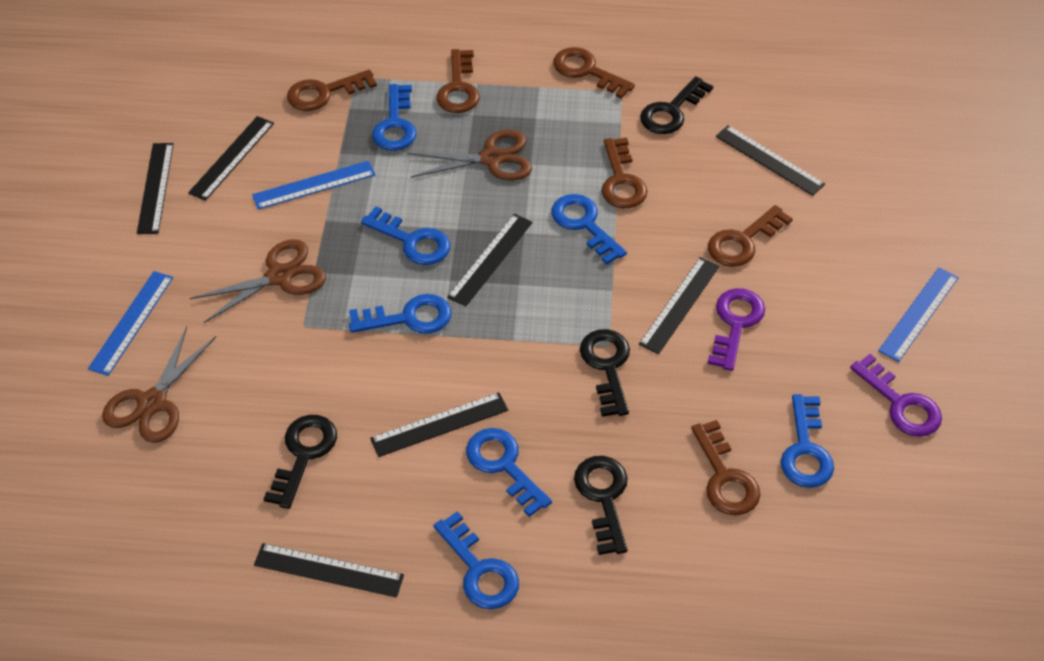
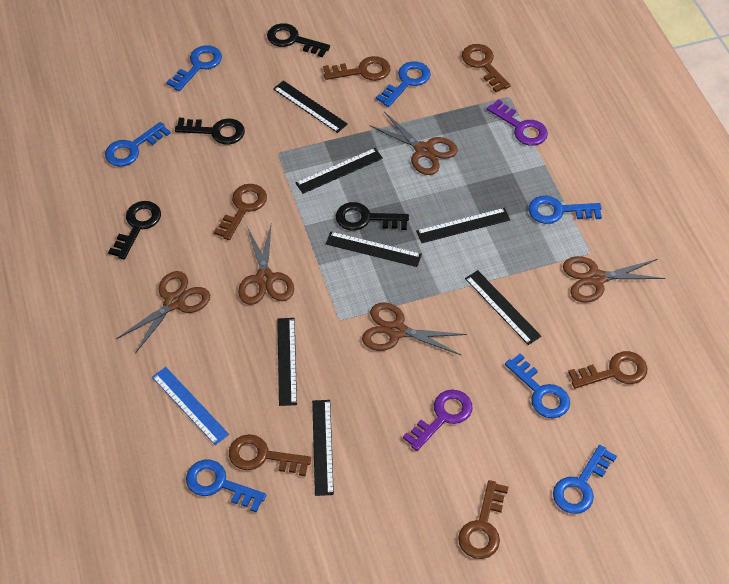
blue ruler: 3 -> 1
brown scissors: 3 -> 5

